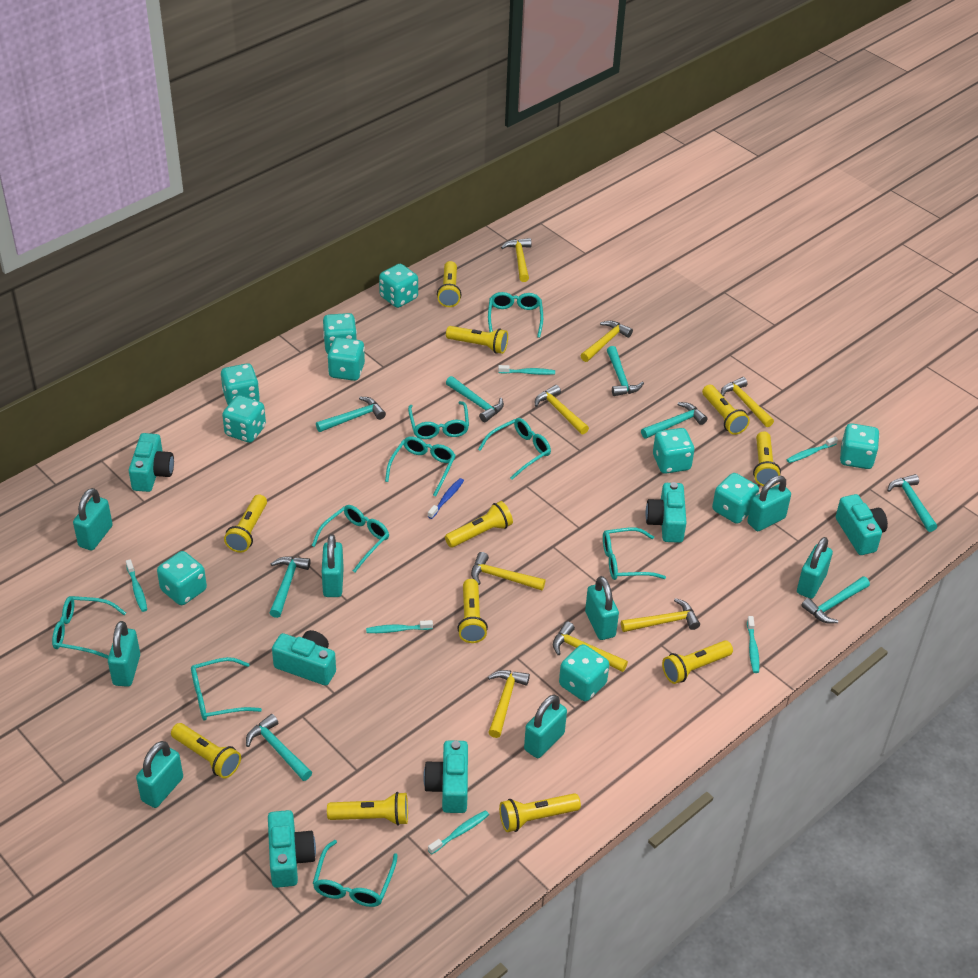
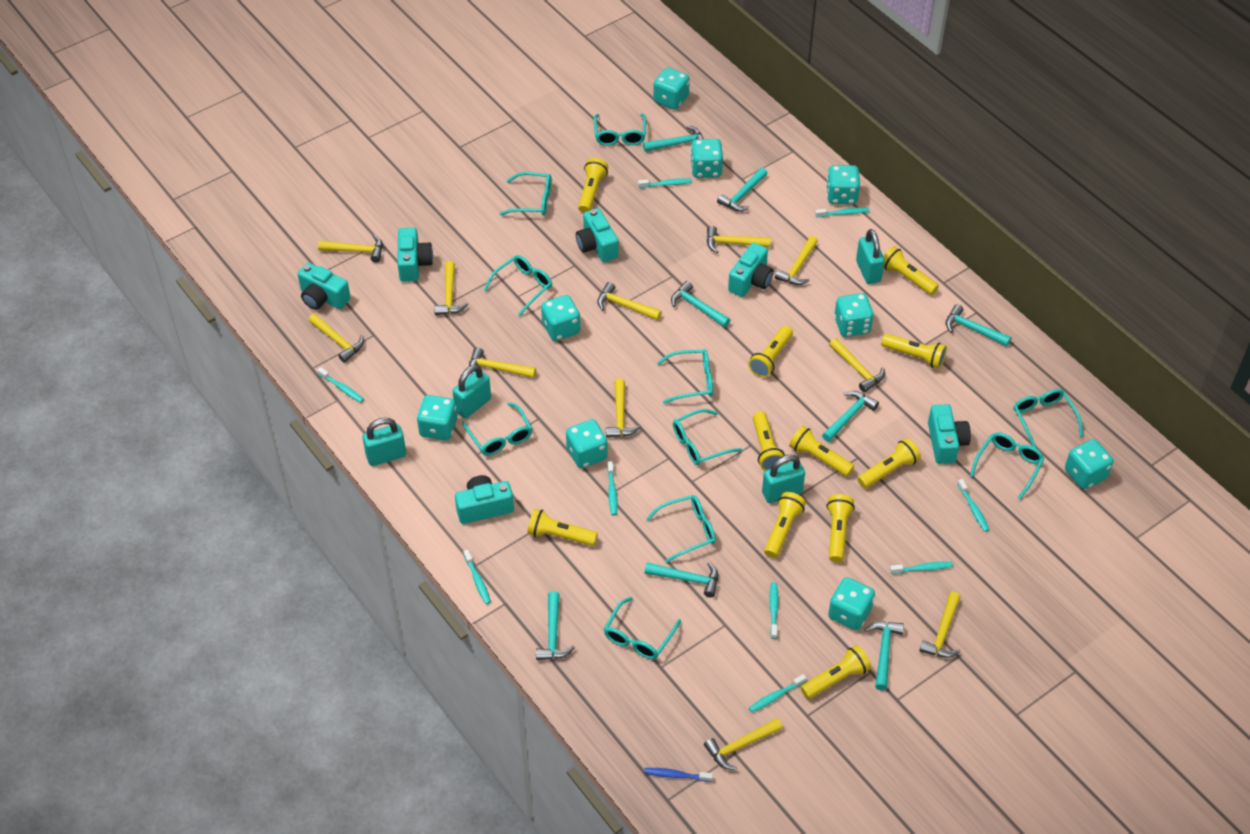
turquoise dice: 10 -> 9
turquoise glasses: 9 -> 10
turquoise padlock: 8 -> 4
turquoise toothbrush: 6 -> 9
yellow hammer: 8 -> 11

